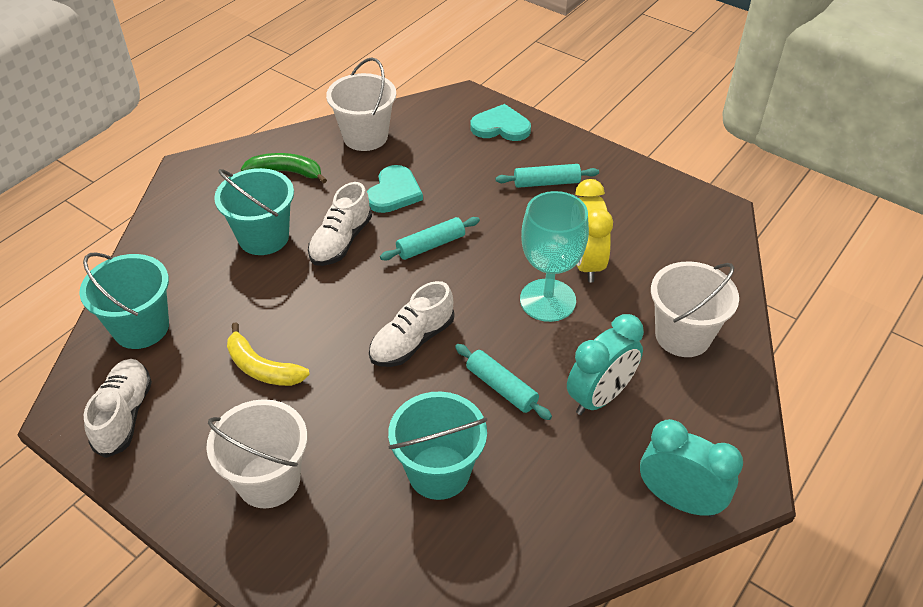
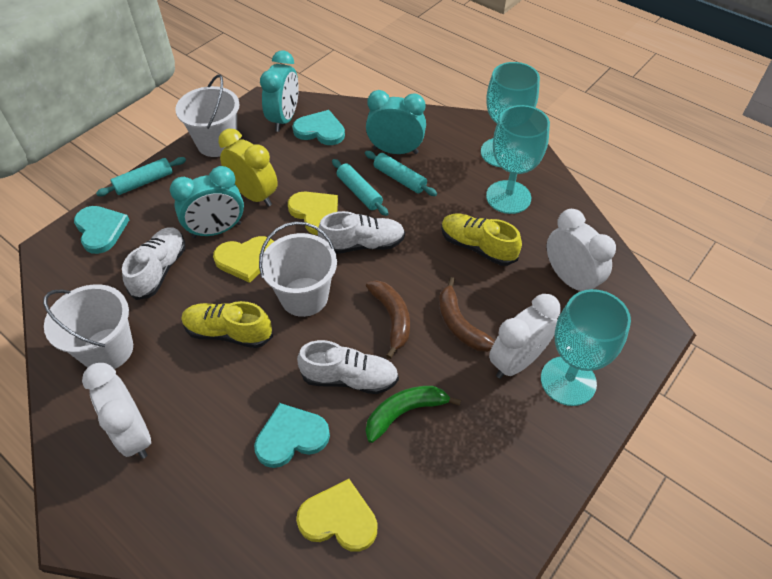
brown banana: 0 -> 2
turquoise bucket: 3 -> 0
turquoise clock: 2 -> 3
turquoise goblet: 1 -> 3
turquoise heart: 2 -> 3
white clock: 0 -> 3
yellow banana: 1 -> 0
yellow heart: 0 -> 3
yellow shoe: 0 -> 2

